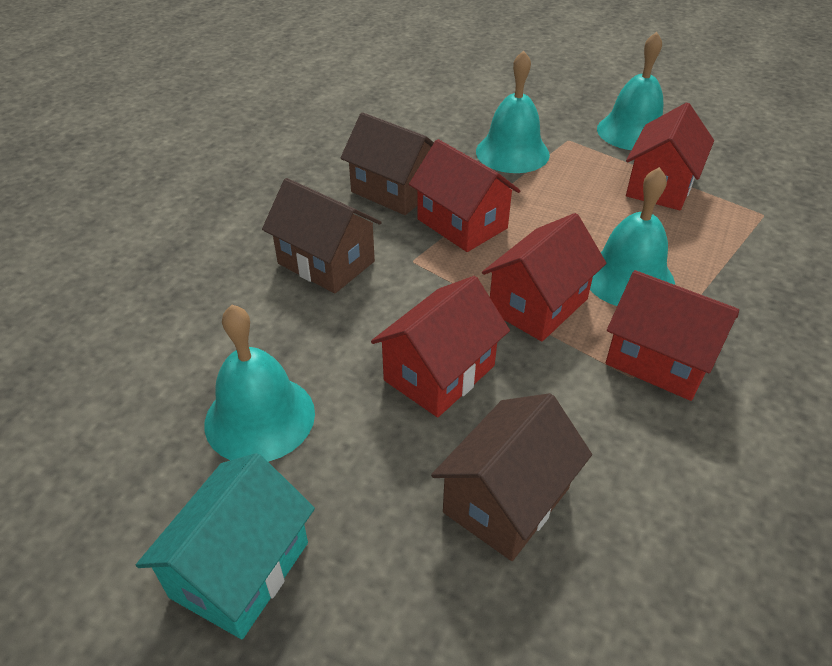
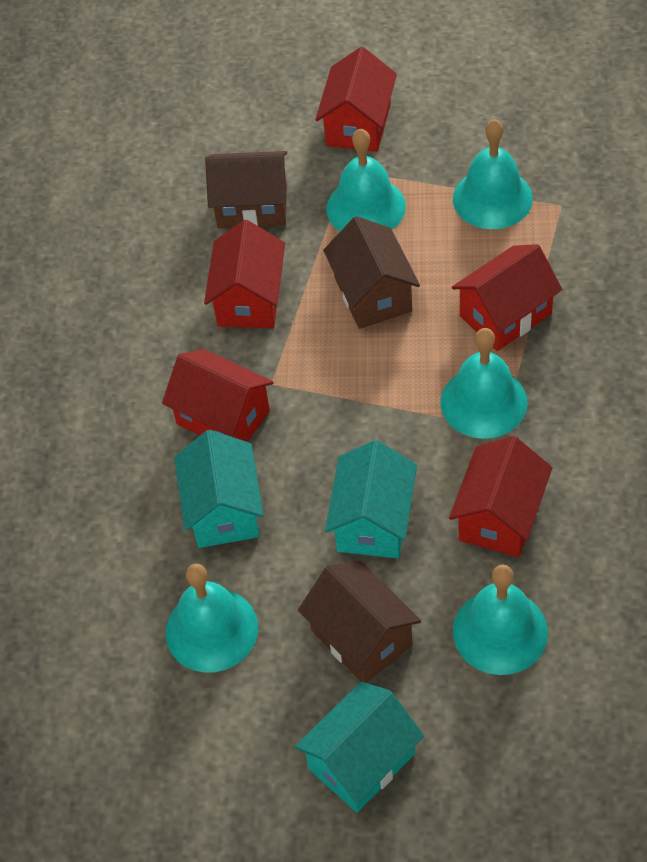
turquoise bell: 4 -> 5
turquoise house: 1 -> 3

